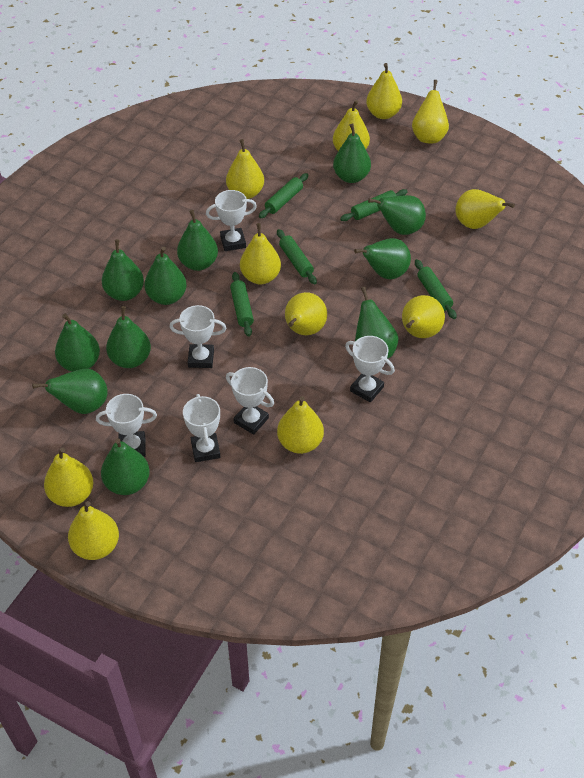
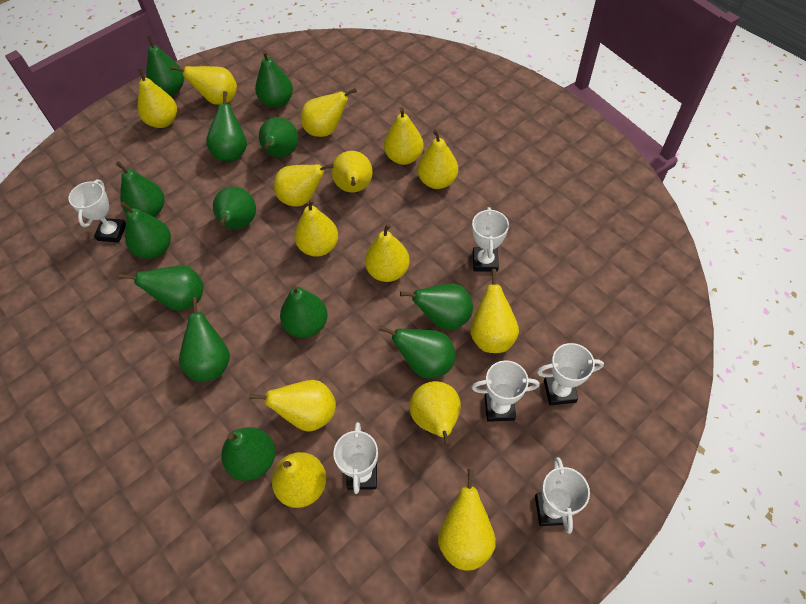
green pear: 11 -> 13
green rolling pin: 5 -> 0
yellow pear: 11 -> 14

